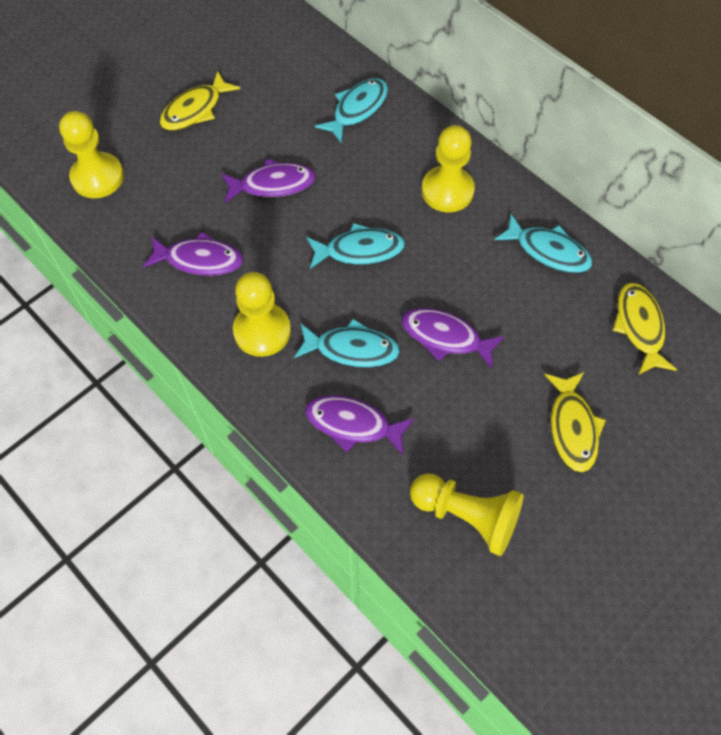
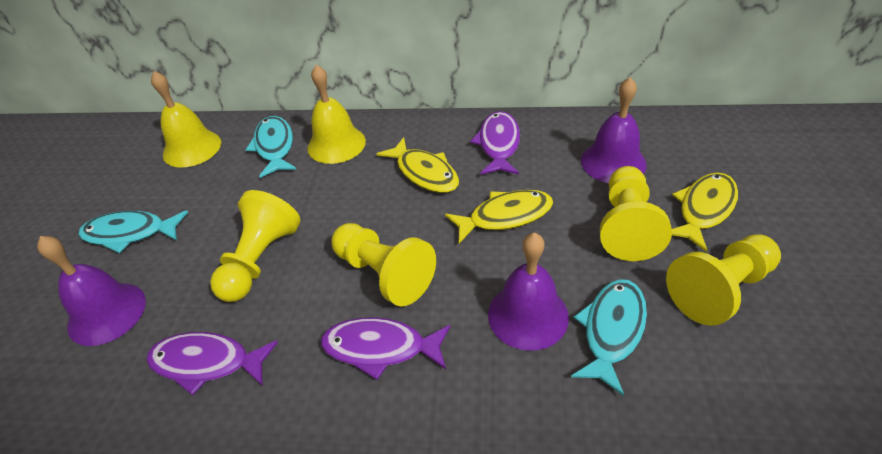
purple bell: 0 -> 3
purple fish: 4 -> 3
turquoise fish: 4 -> 3
yellow bell: 0 -> 2

